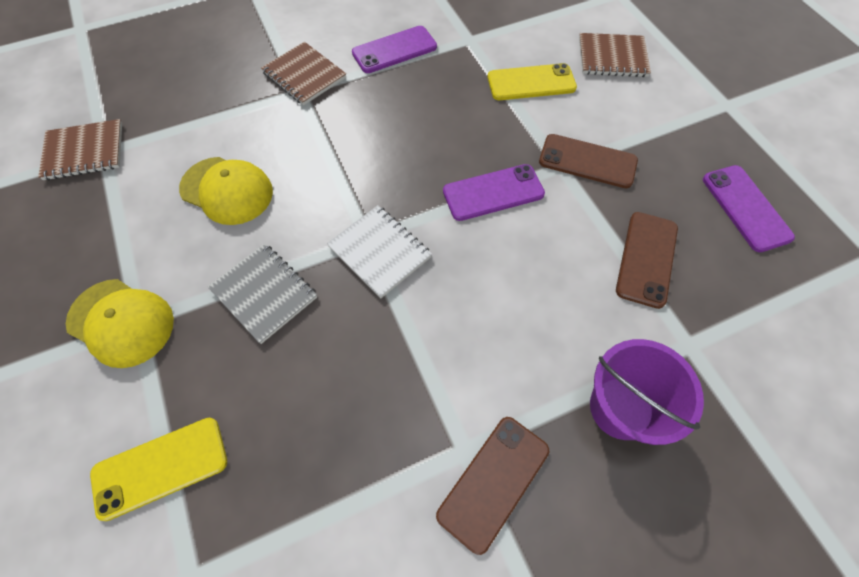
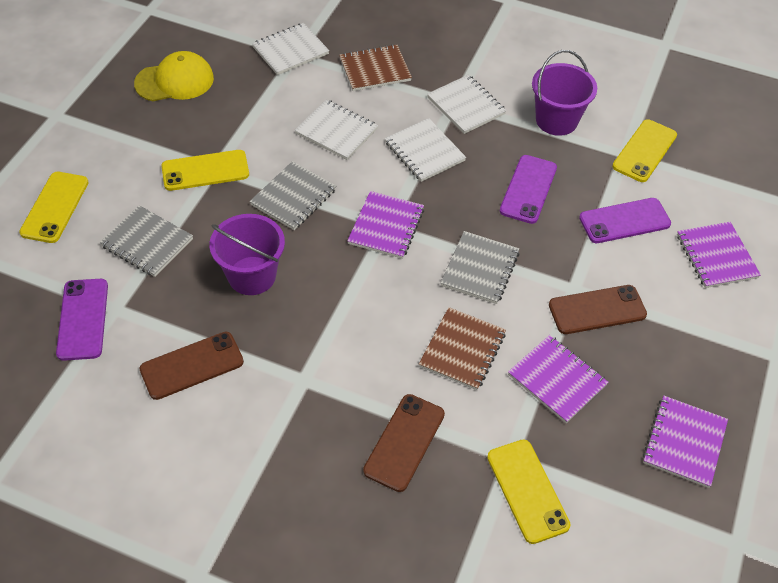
brown notebook: 3 -> 2
grey notebook: 1 -> 3
purple bucket: 1 -> 2
purple notebook: 0 -> 4
white notebook: 1 -> 4
yellow cap: 2 -> 1
yellow phone: 2 -> 4

